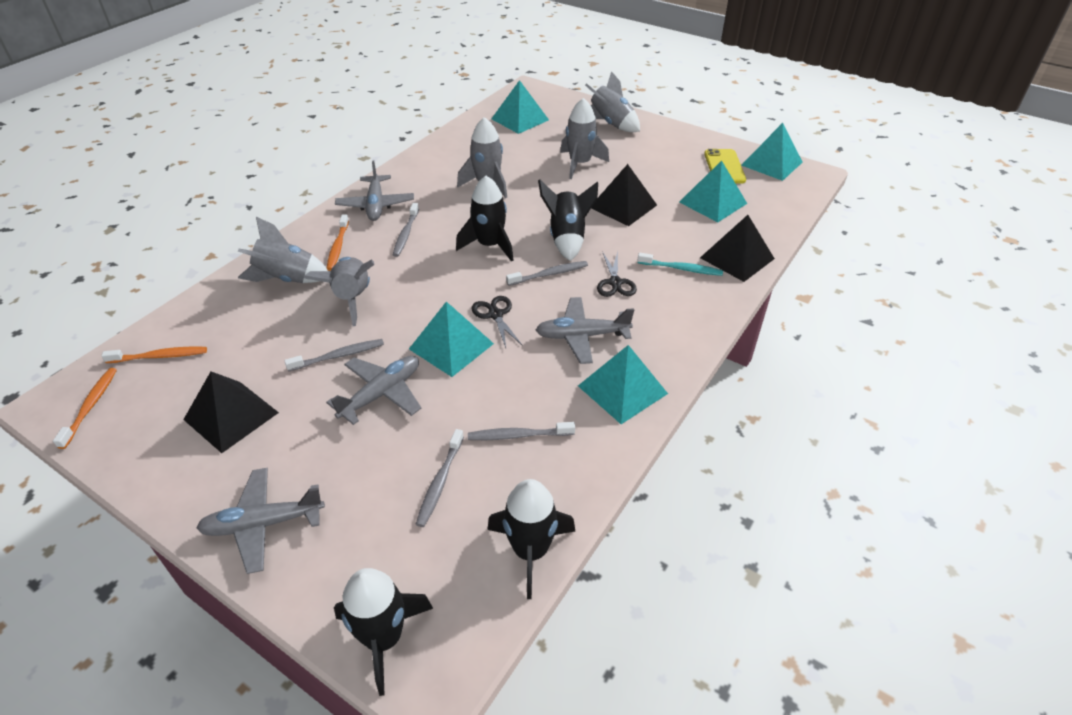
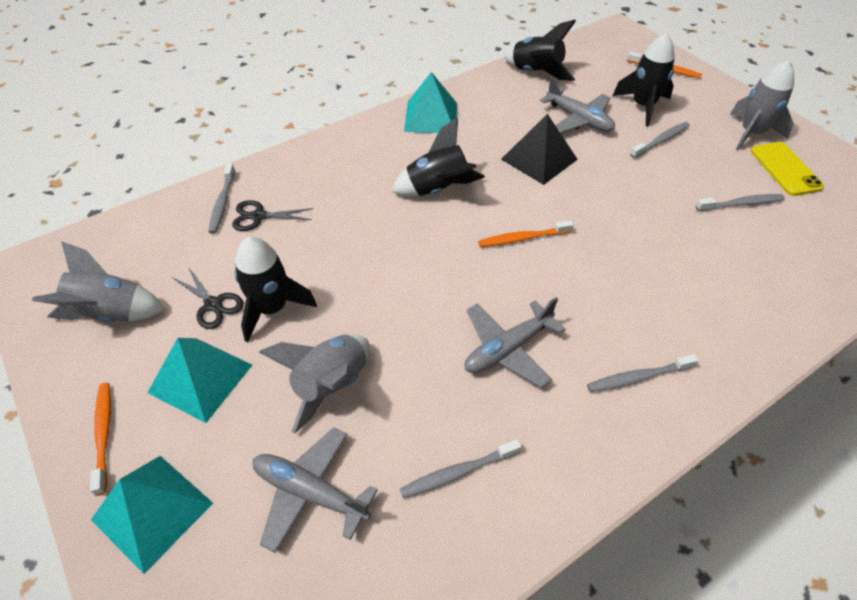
black pyramid: 3 -> 1
grey plane: 4 -> 3
grey rocket: 5 -> 3
turquoise pyramid: 5 -> 3
turquoise toothbrush: 1 -> 0

